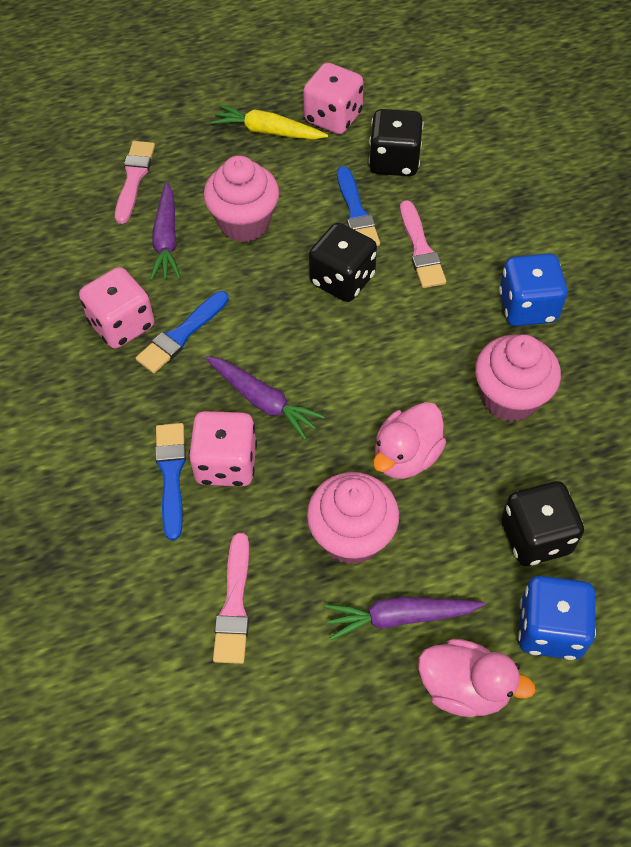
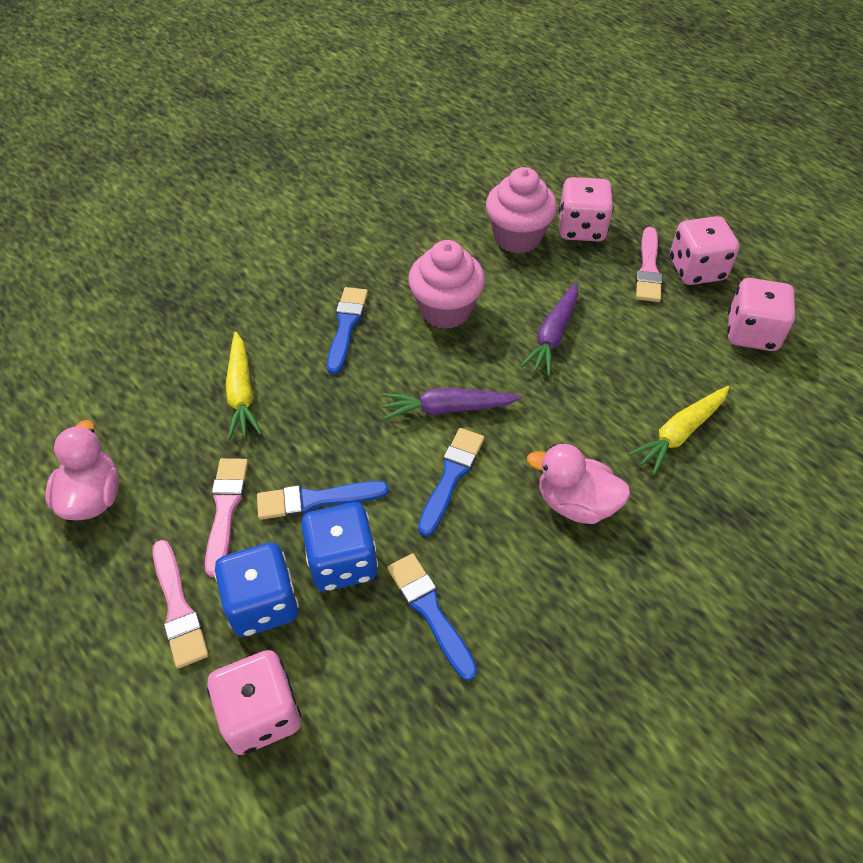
black dice: 3 -> 0
blue brush: 3 -> 4
pink cupcake: 3 -> 2
pink dice: 3 -> 4
purple carrot: 3 -> 2
yellow carrot: 1 -> 2

